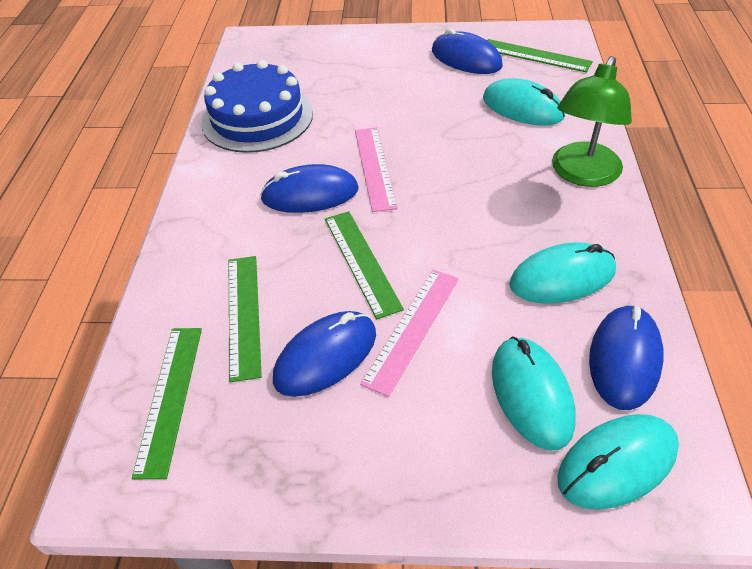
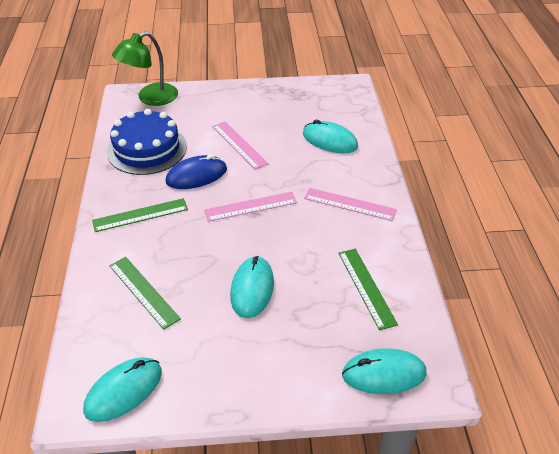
blue mouse: 4 -> 1
green ruler: 4 -> 3
pink ruler: 2 -> 3

